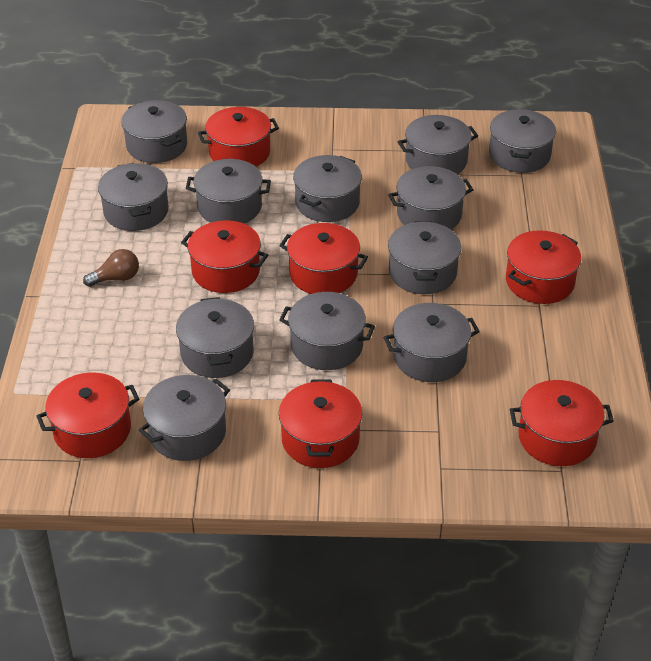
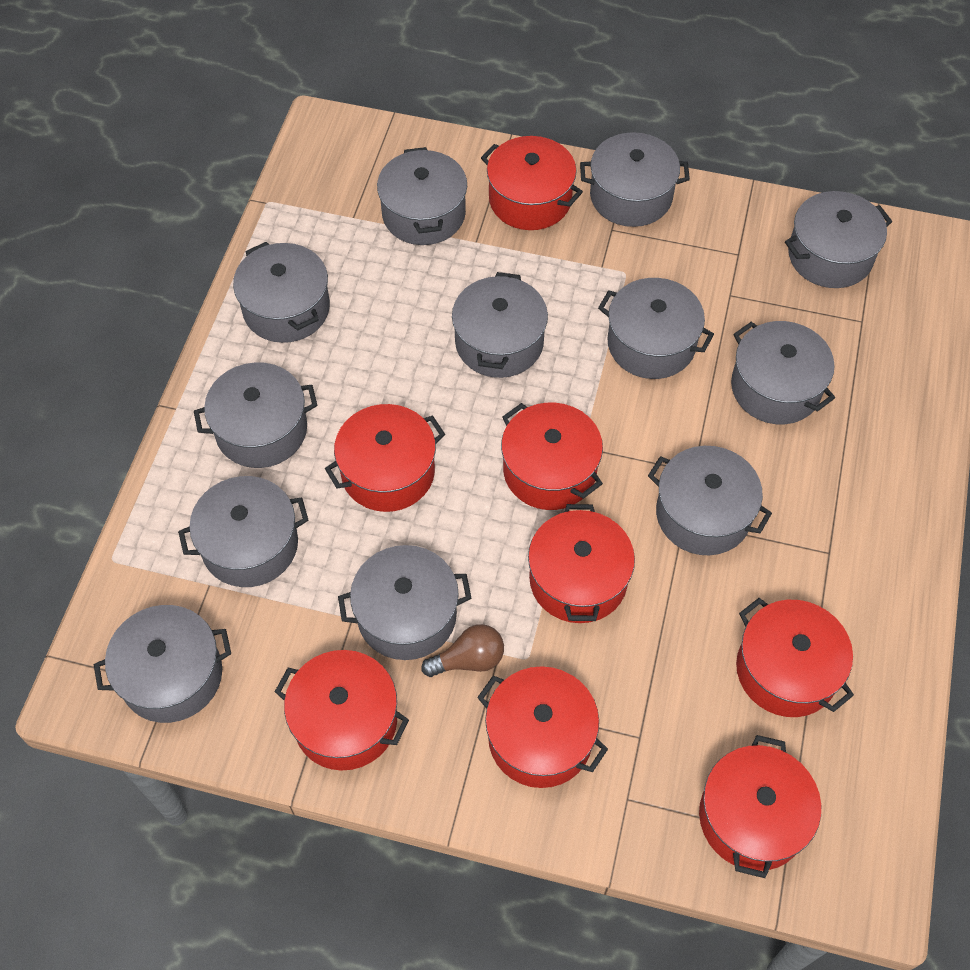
red pot: 7 -> 8

